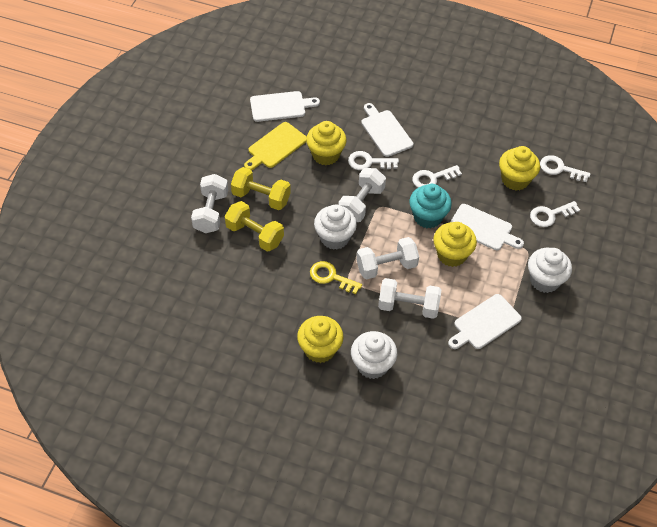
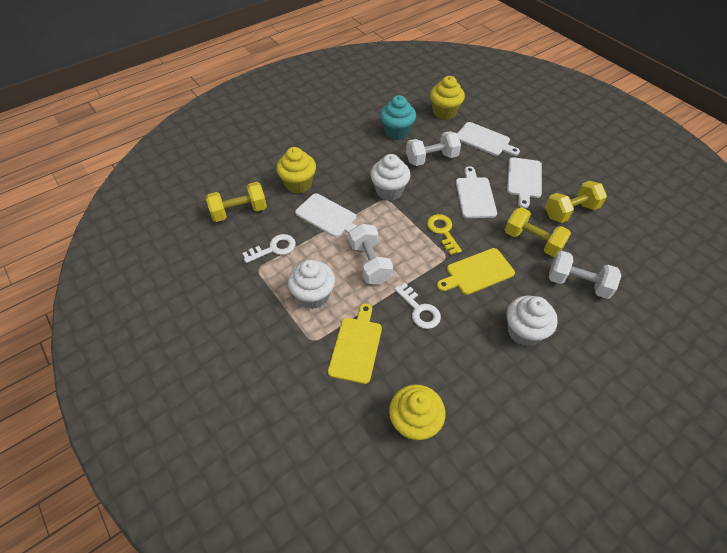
white dumbbell: 4 -> 3
white key: 4 -> 2
yellow cupcake: 4 -> 3
yellow cutting board: 1 -> 2
yellow dumbbell: 2 -> 3

